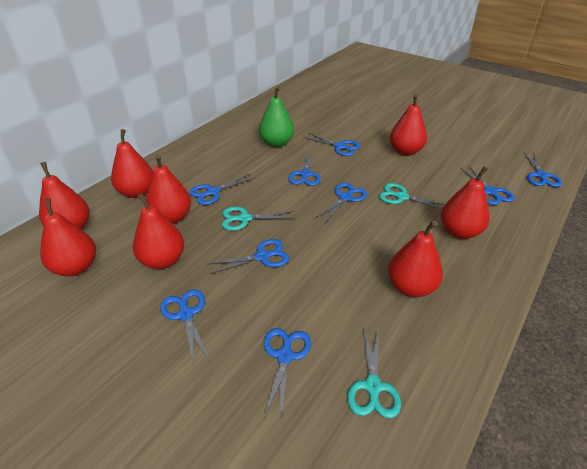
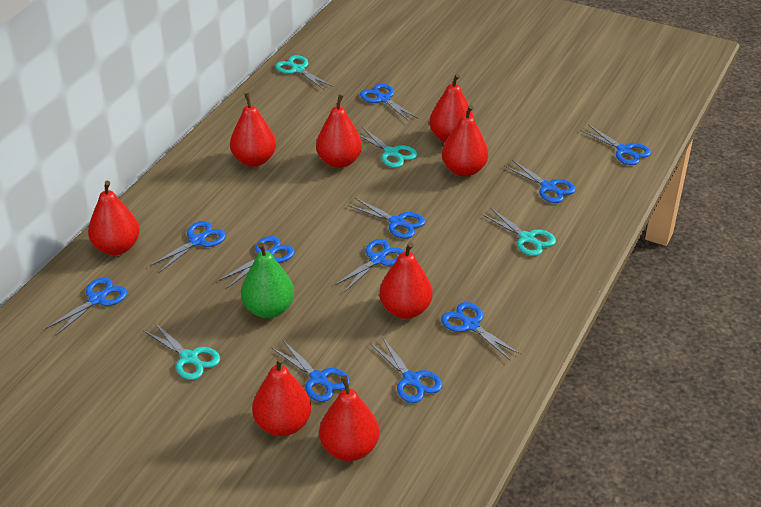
blue scissors: 9 -> 11
turquoise scissors: 3 -> 4

